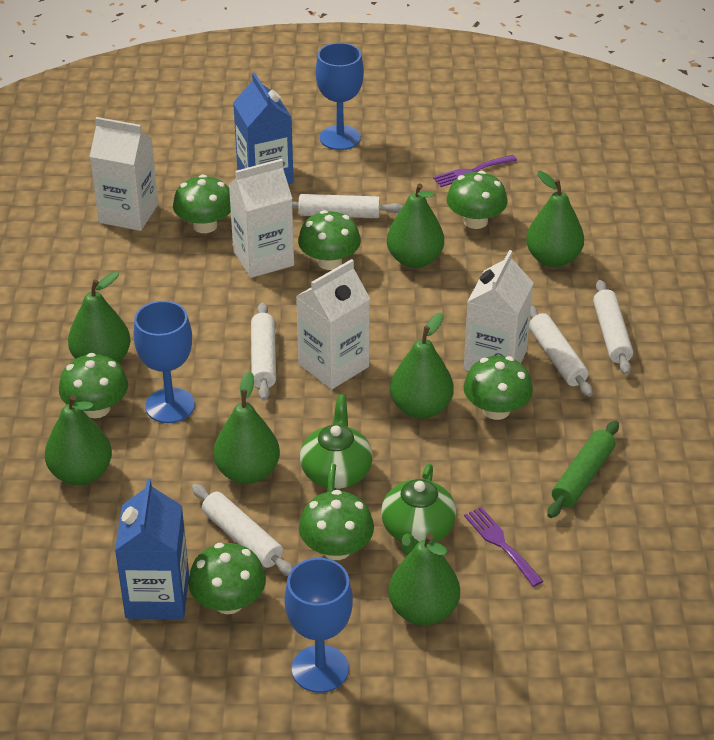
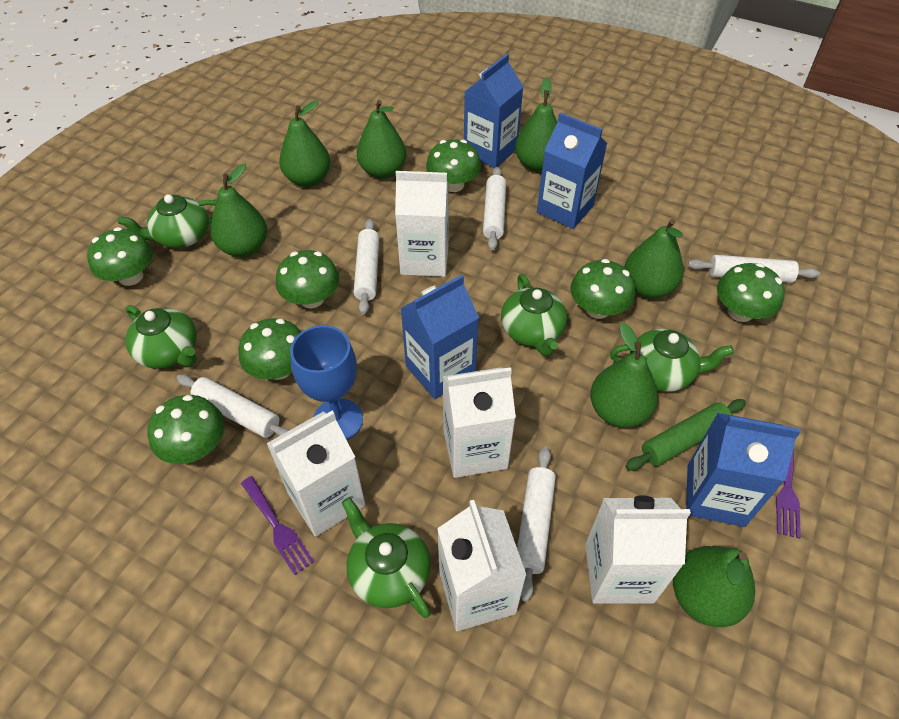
blue carton: 2 -> 4
blue goblet: 3 -> 1
green teapot: 2 -> 5
white carton: 4 -> 5

